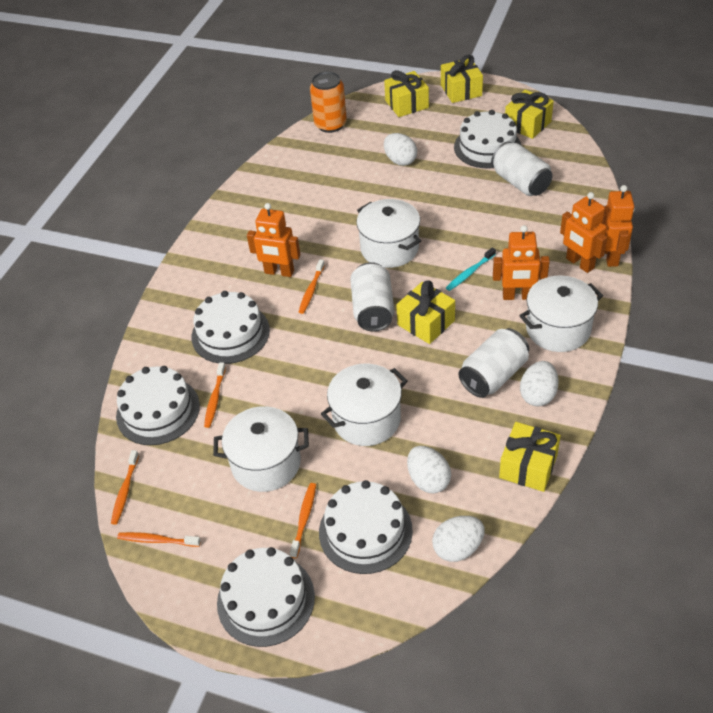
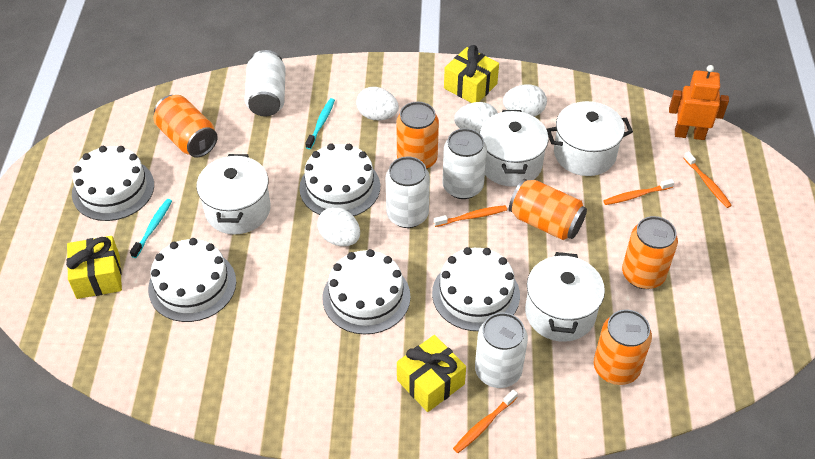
orange can: 1 -> 5
orange robot: 4 -> 1
orange toothbrush: 5 -> 4
turquoise toothbrush: 1 -> 2
white can: 3 -> 4
yellow gift: 5 -> 3

